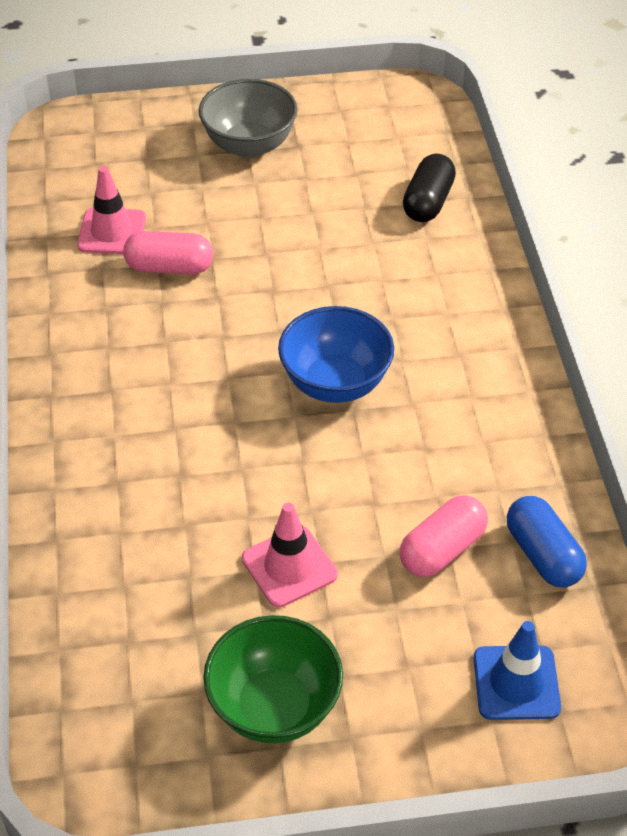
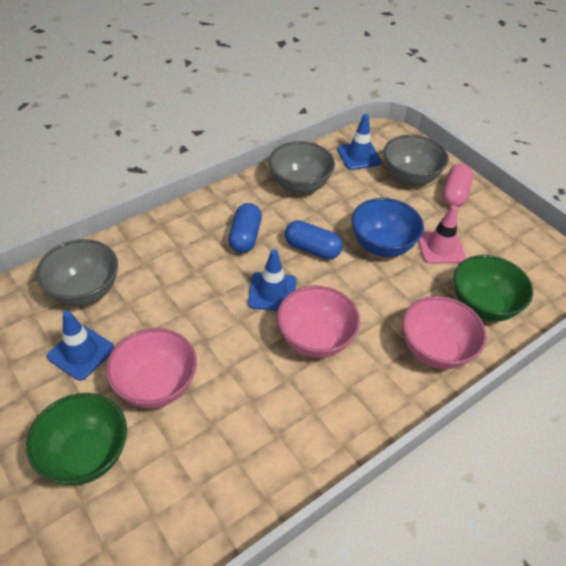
black capsule: 1 -> 0
blue capsule: 1 -> 2
blue traffic cone: 1 -> 3
green bowl: 1 -> 2
grey bowl: 1 -> 3
pink bowl: 0 -> 3
pink capsule: 2 -> 1
pink traffic cone: 2 -> 1

